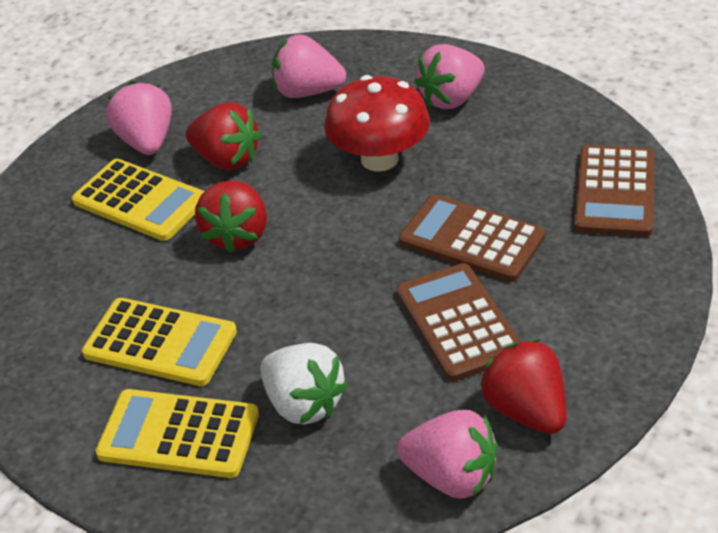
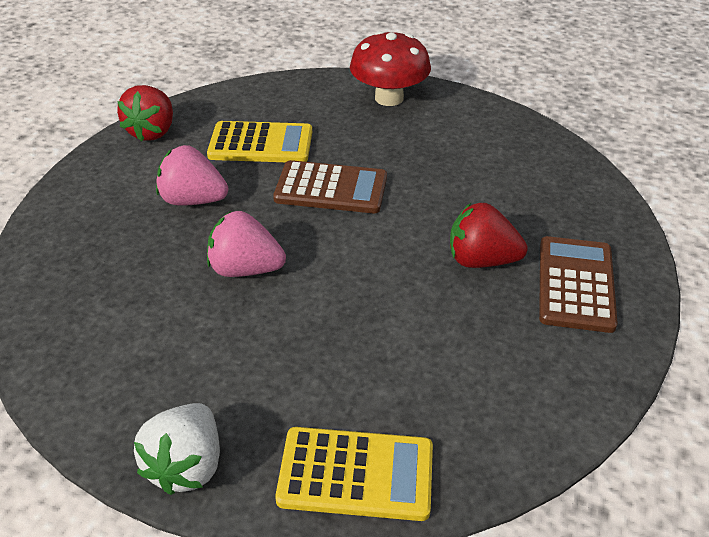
brown calculator: 3 -> 2
pink strawberry: 4 -> 2
red strawberry: 3 -> 2
yellow calculator: 3 -> 2

